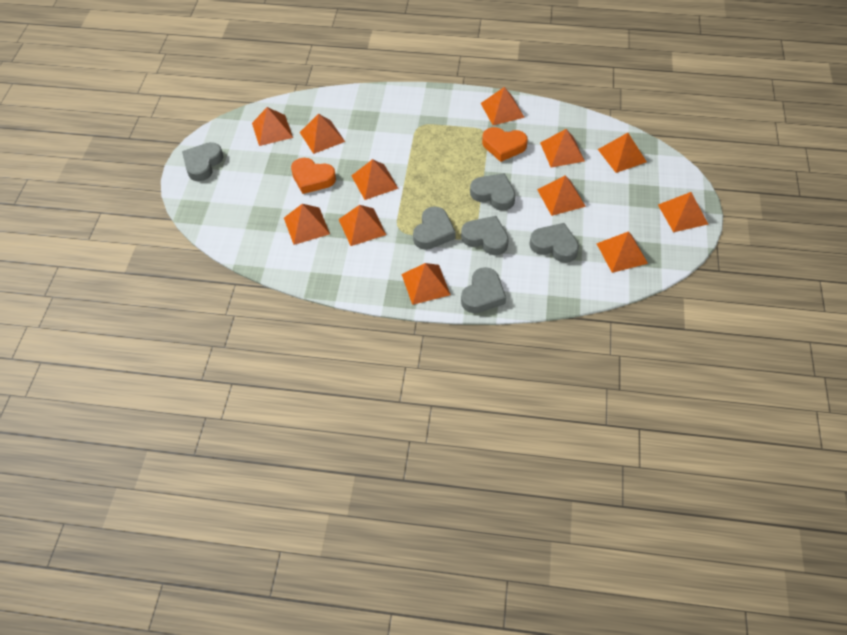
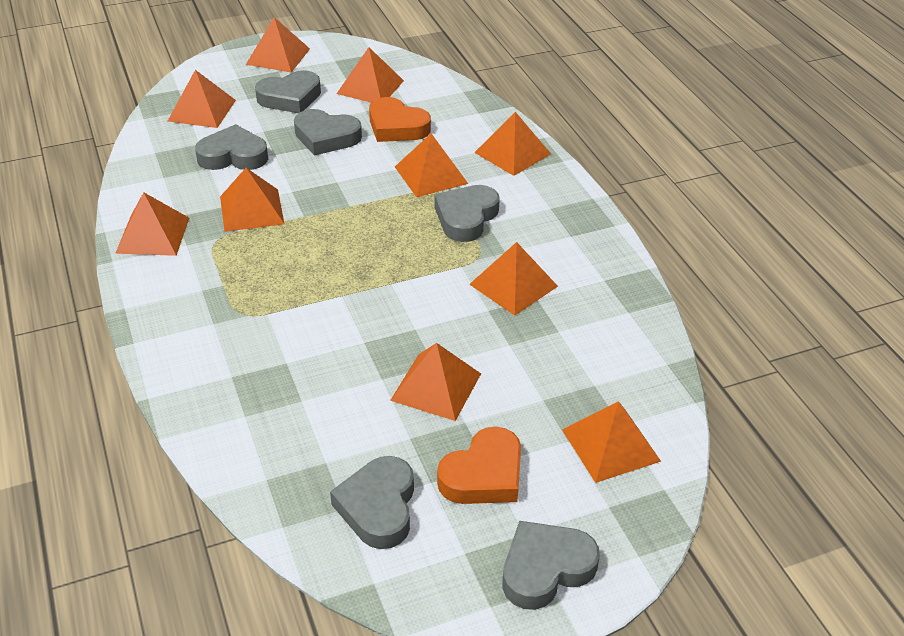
orange pyramid: 12 -> 10

